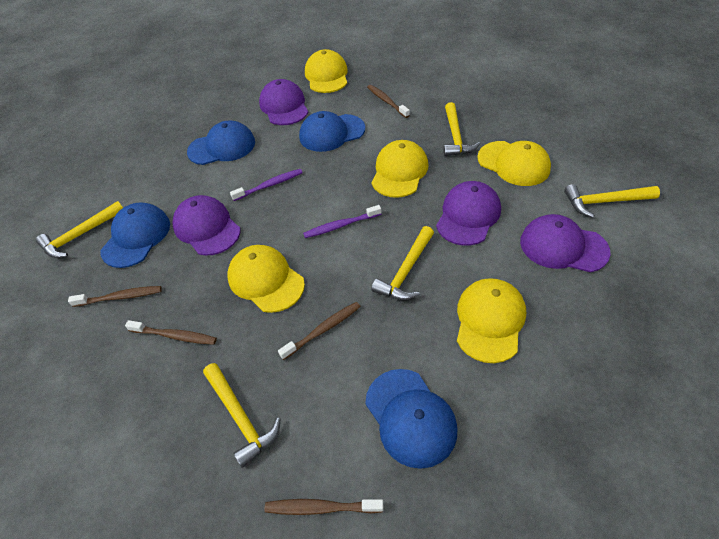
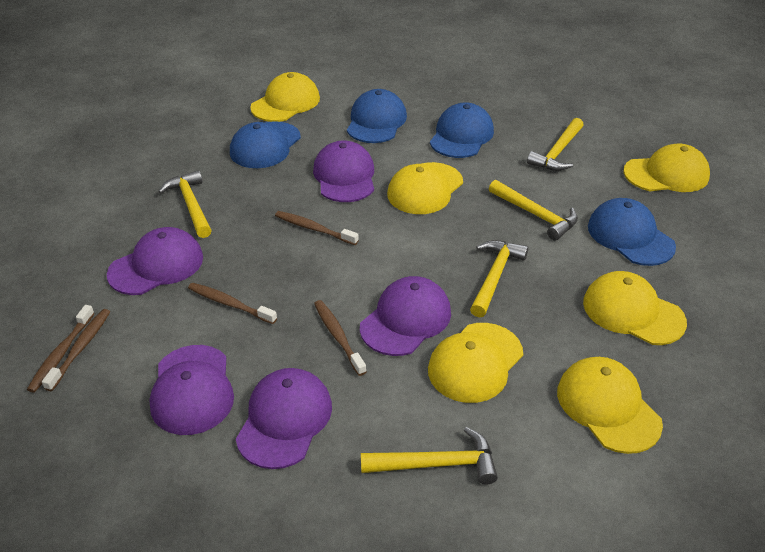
purple cap: 4 -> 5
purple toothbrush: 2 -> 0
yellow cap: 5 -> 6

